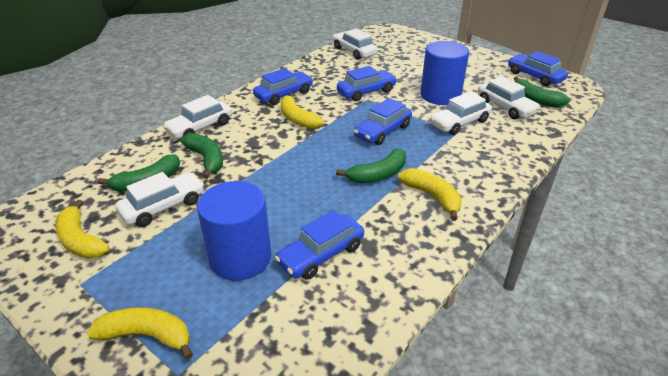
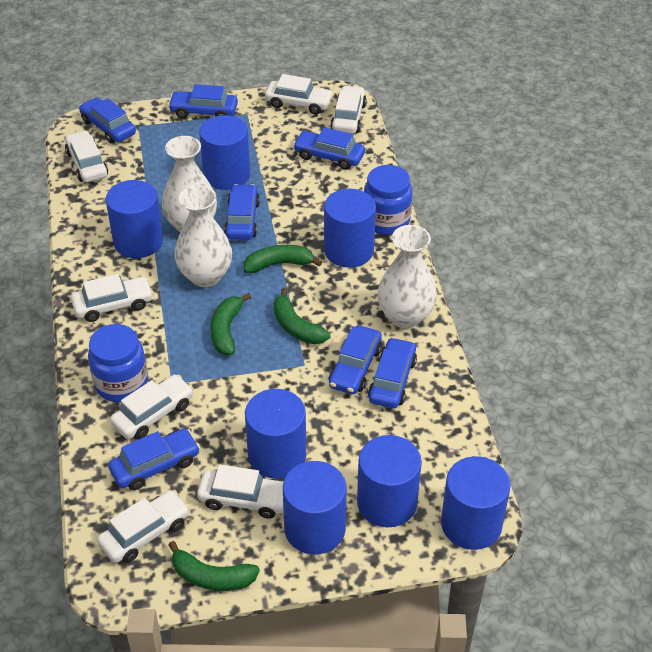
blue car: 5 -> 7
blue cylinder: 2 -> 7
blue jar: 0 -> 2
white car: 5 -> 7
white vase: 0 -> 3
yellow banana: 4 -> 0

